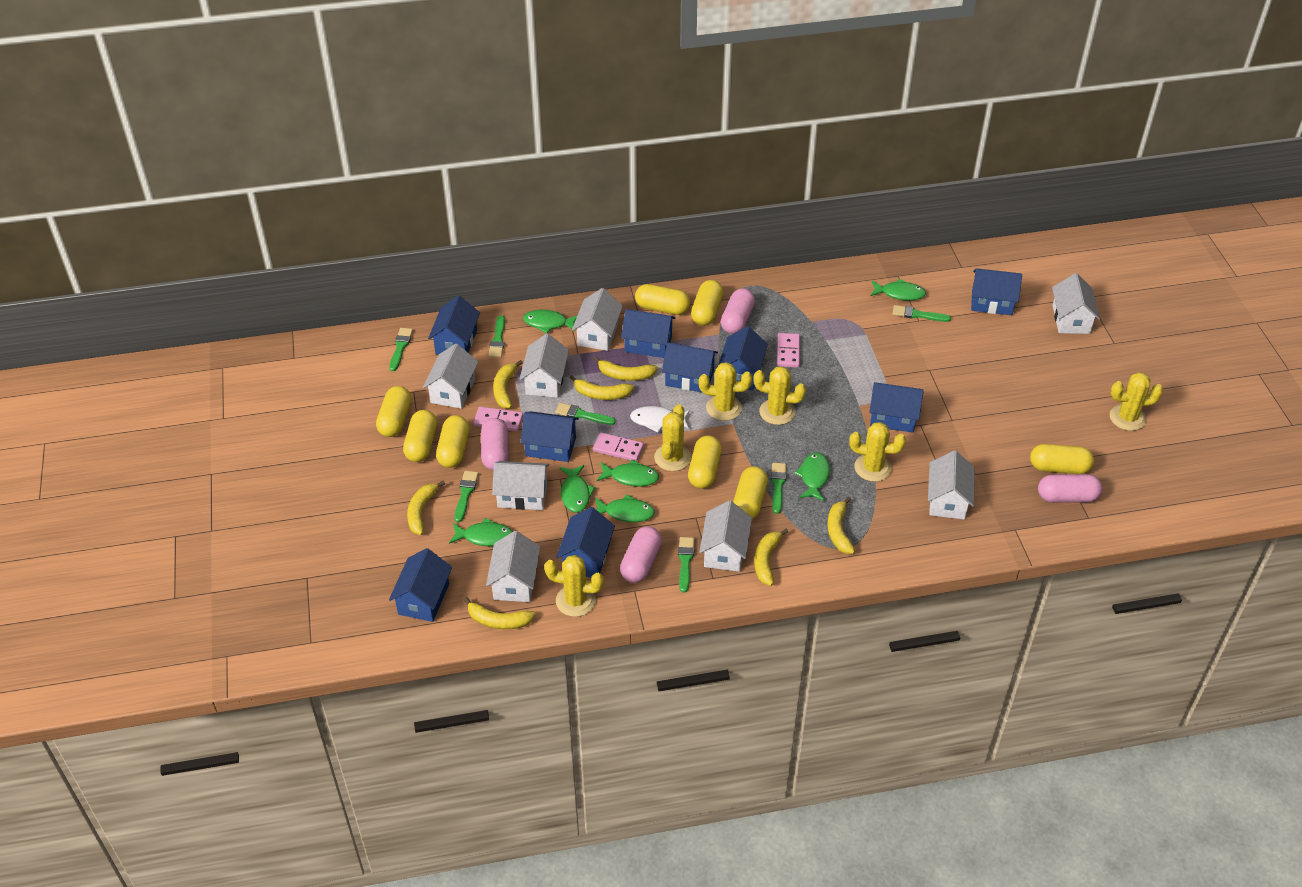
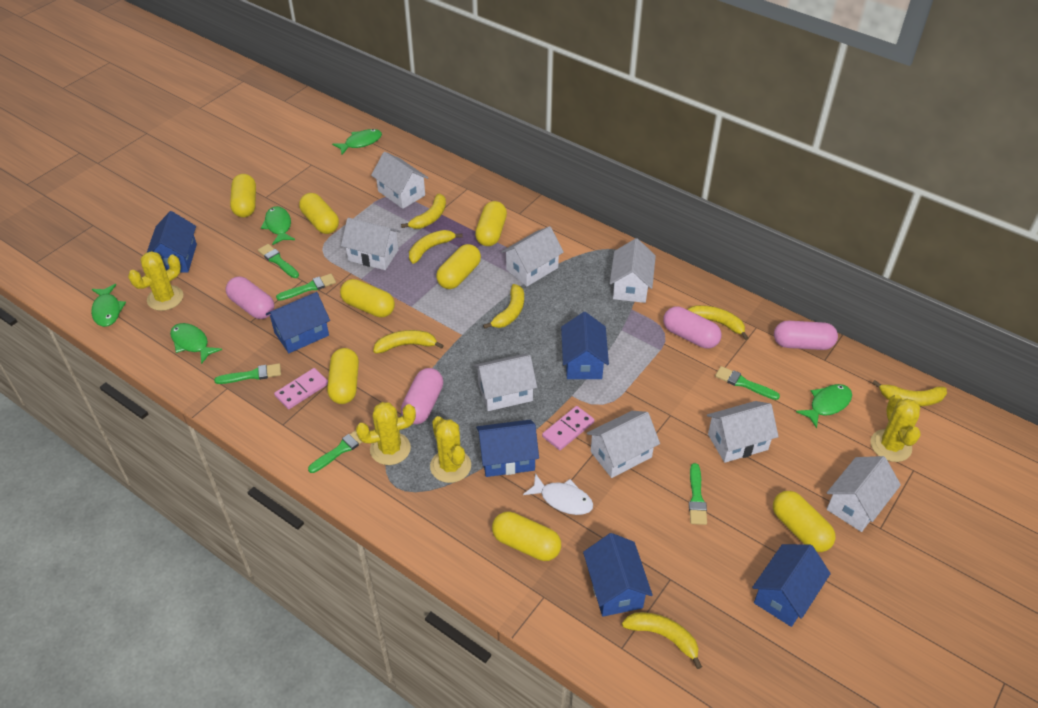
blue house: 9 -> 6
green brush: 7 -> 6
green fish: 7 -> 5
pink domino: 3 -> 2
yellow cactus: 6 -> 4

